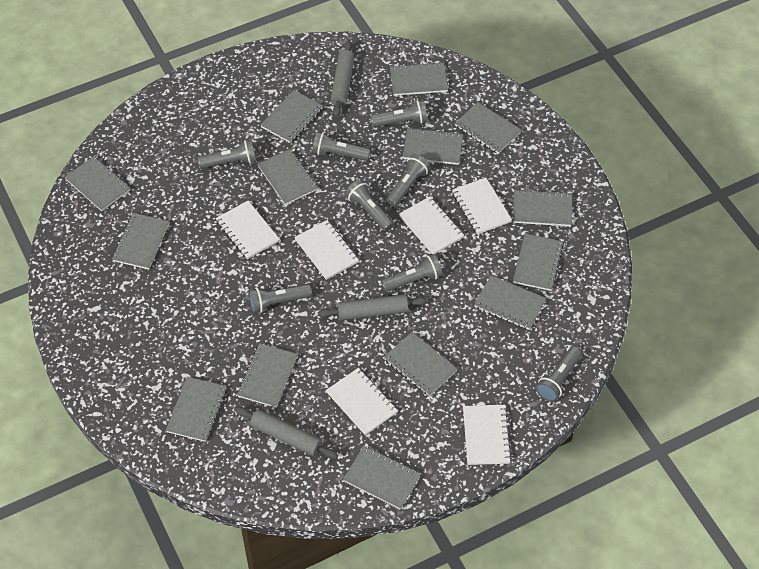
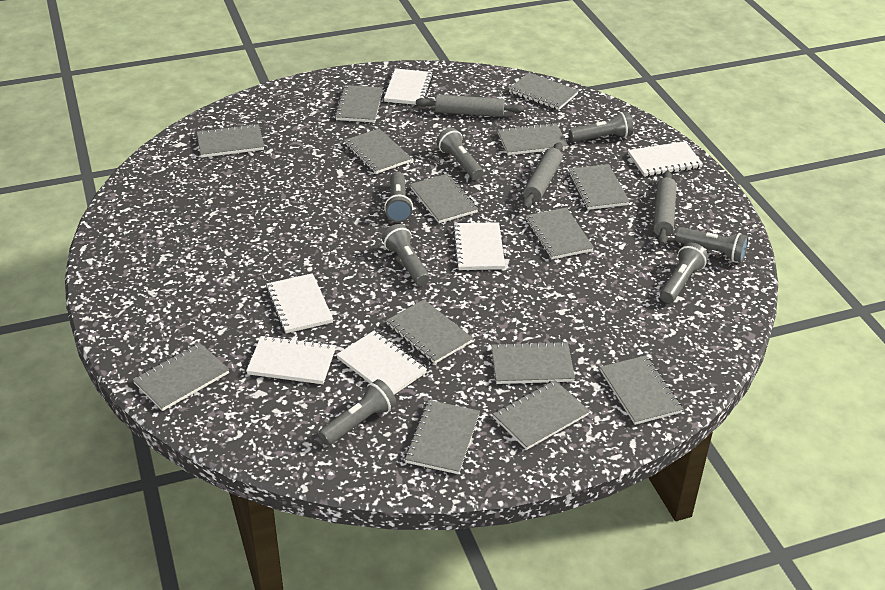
grey flashlight: 8 -> 7

